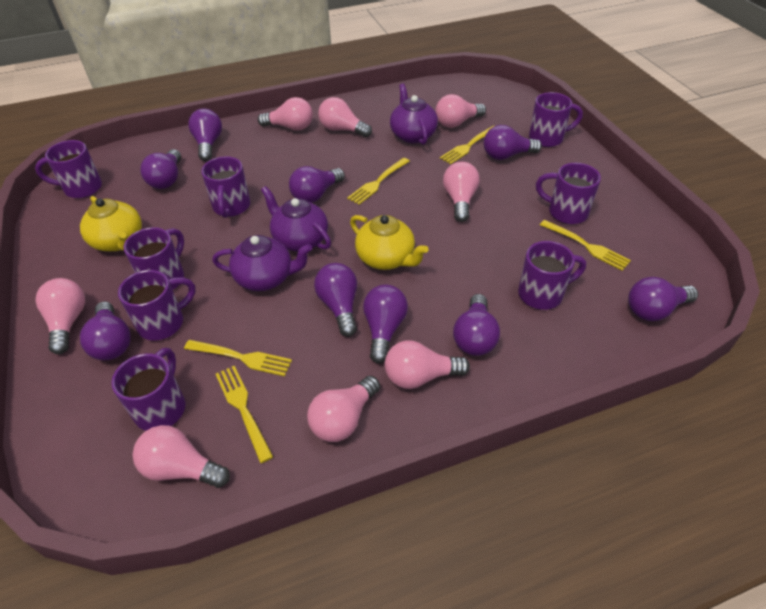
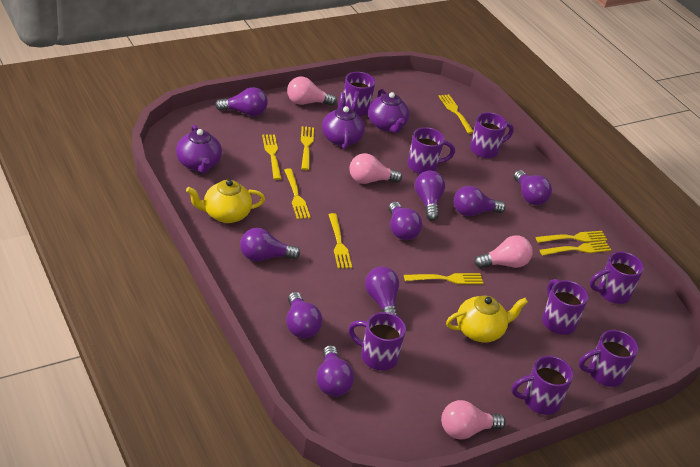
pink light bulb: 8 -> 4
yellow fork: 5 -> 8

